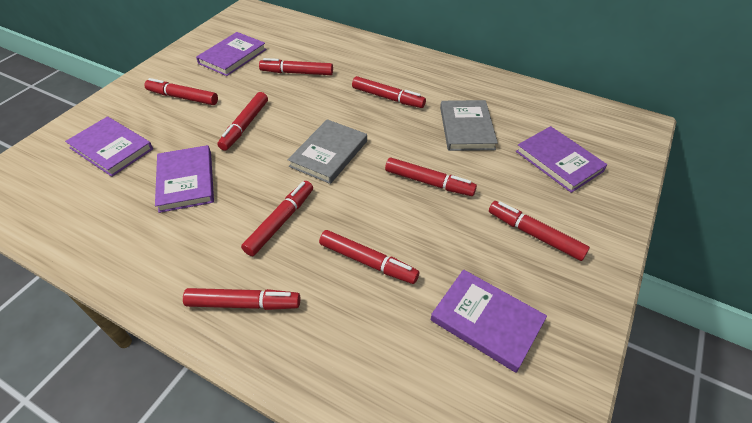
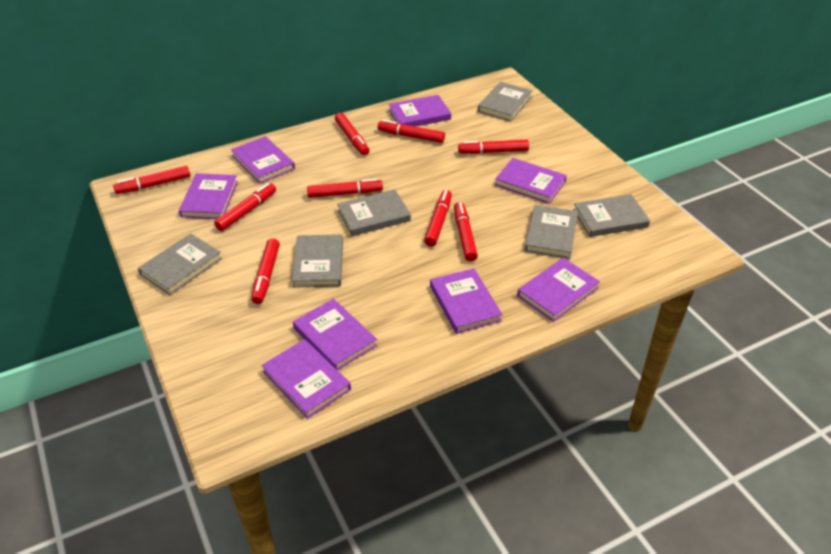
grey book: 2 -> 6
purple book: 5 -> 8

